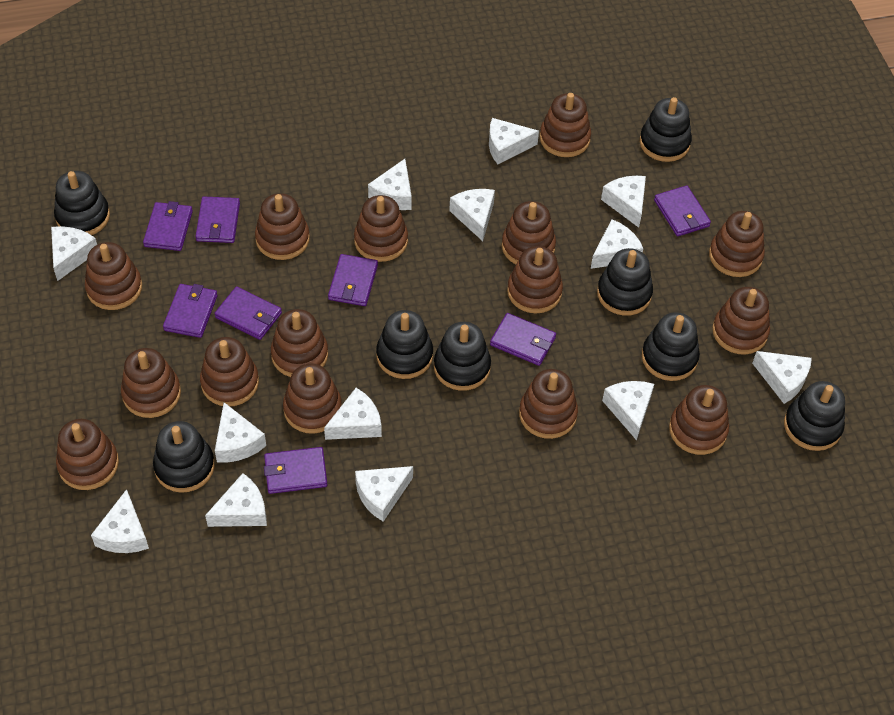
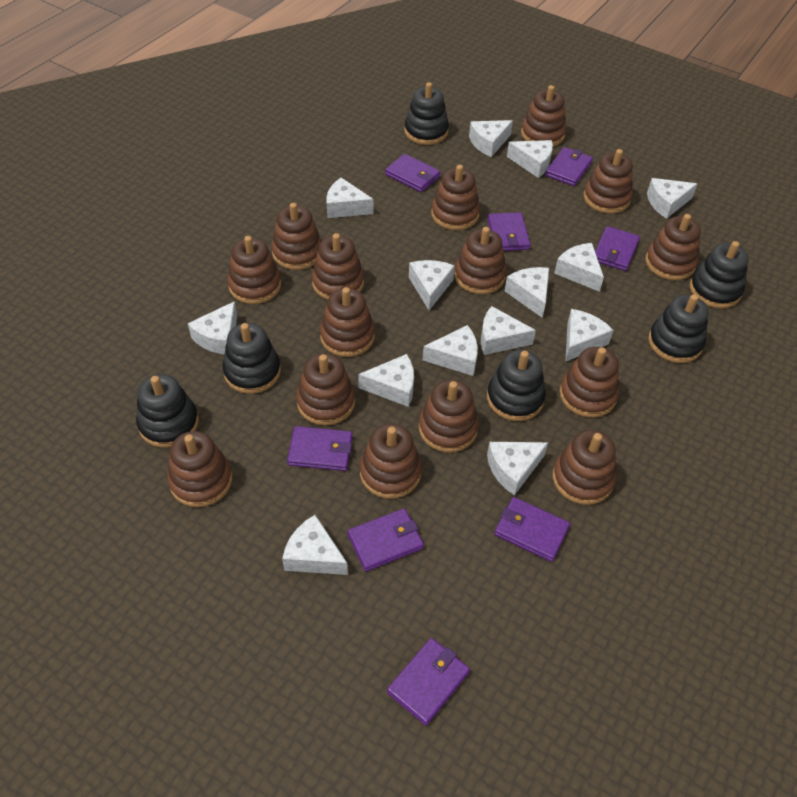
black stacking toy: 8 -> 6
white cheese: 13 -> 14

